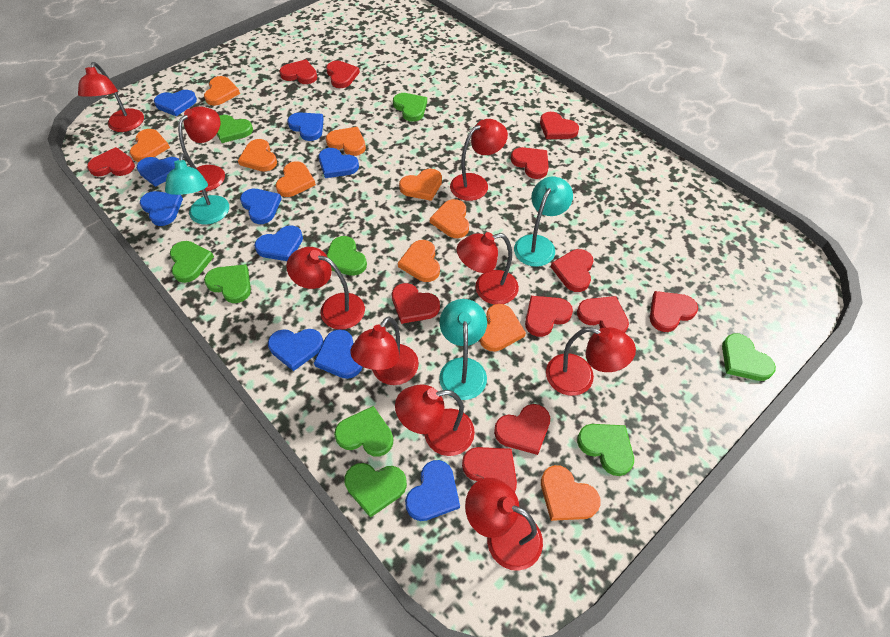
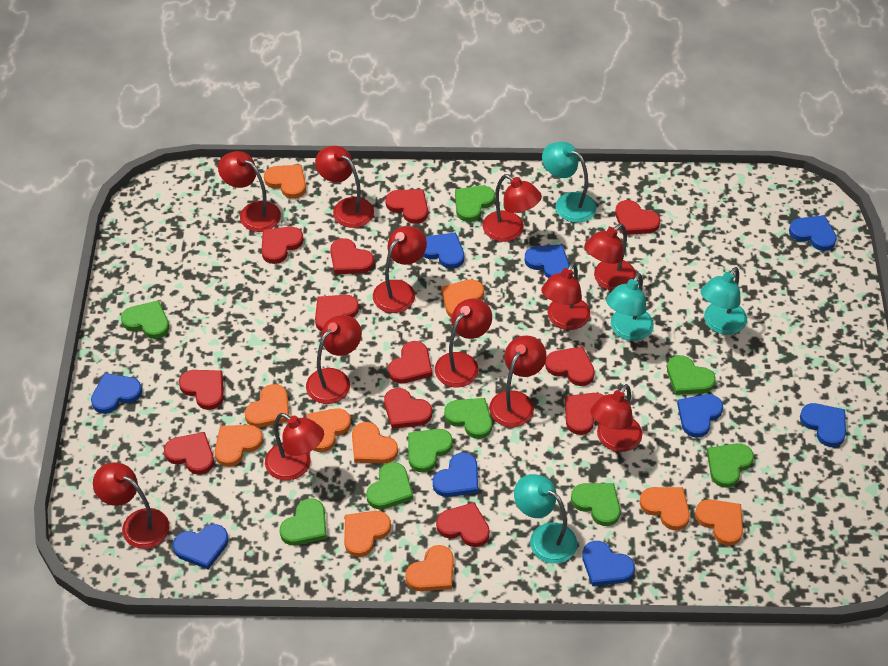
blue heart: 10 -> 9
red lamp: 9 -> 12
turquoise lamp: 3 -> 4

